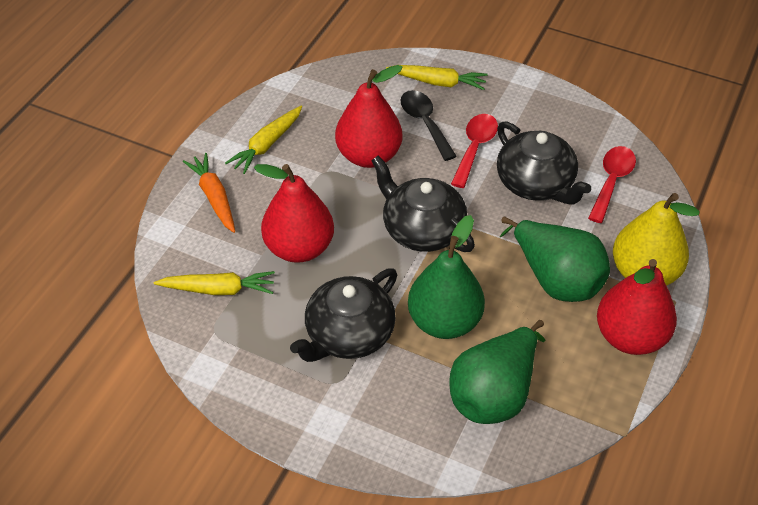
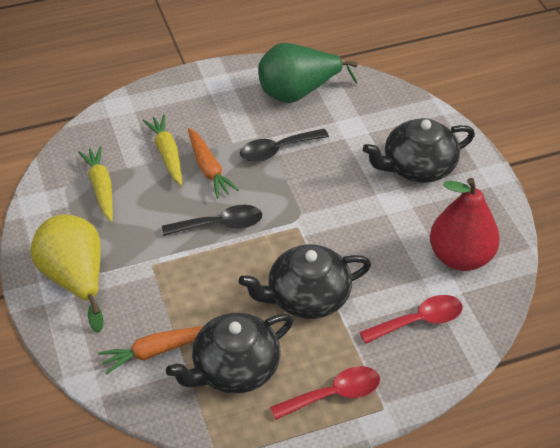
black spoon: 1 -> 2
green pear: 3 -> 1
orange carrot: 1 -> 2
red pear: 3 -> 1
yellow carrot: 3 -> 2

